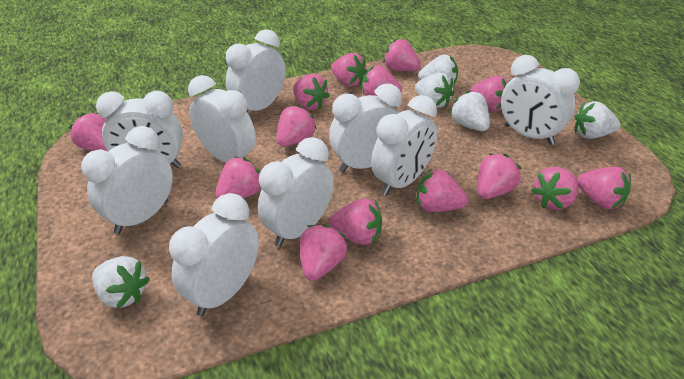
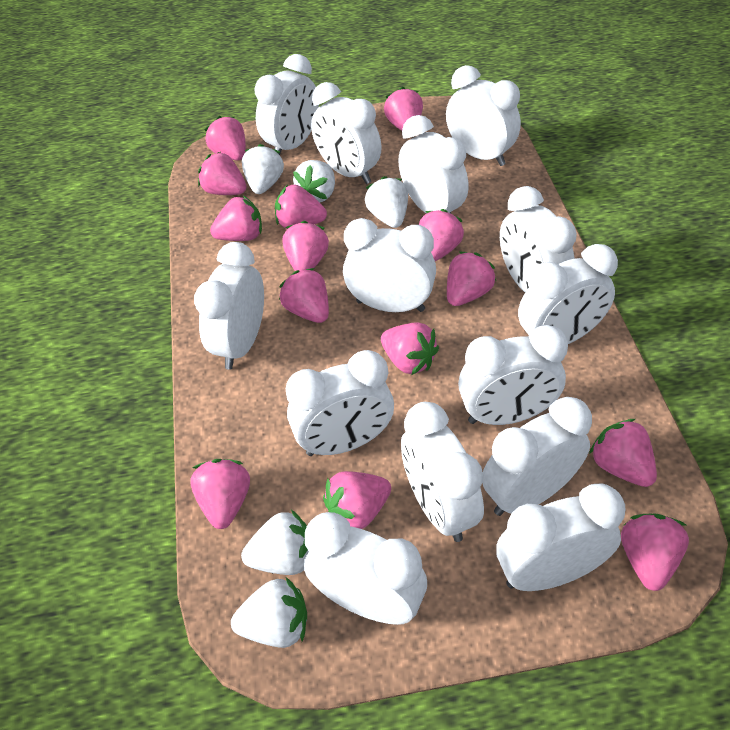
white clock: 9 -> 14

